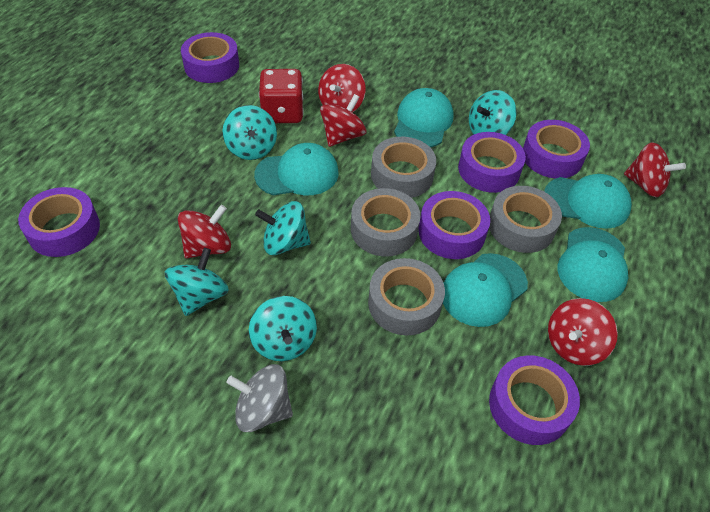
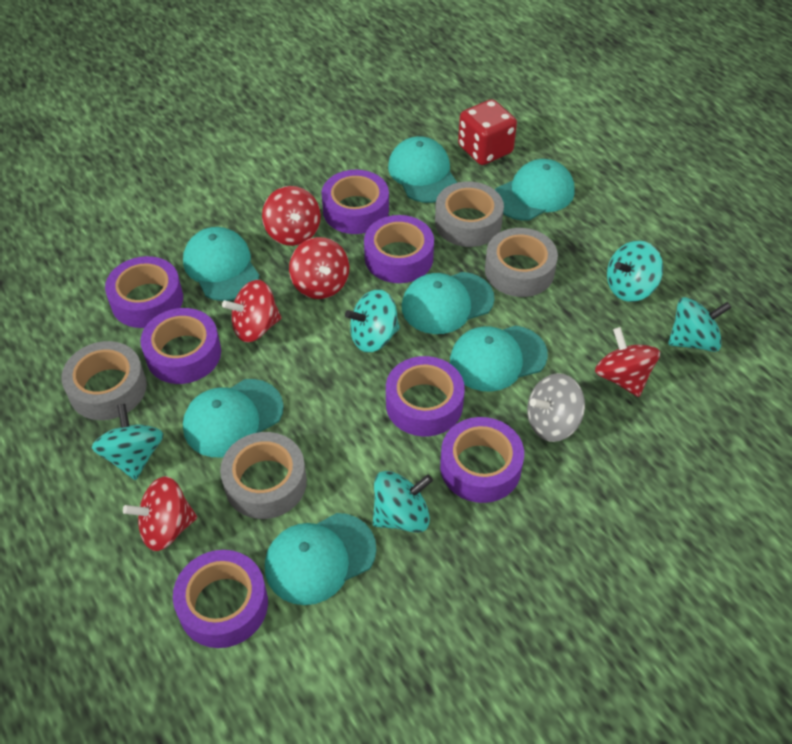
purple tape: 6 -> 7
turquoise cap: 5 -> 7

